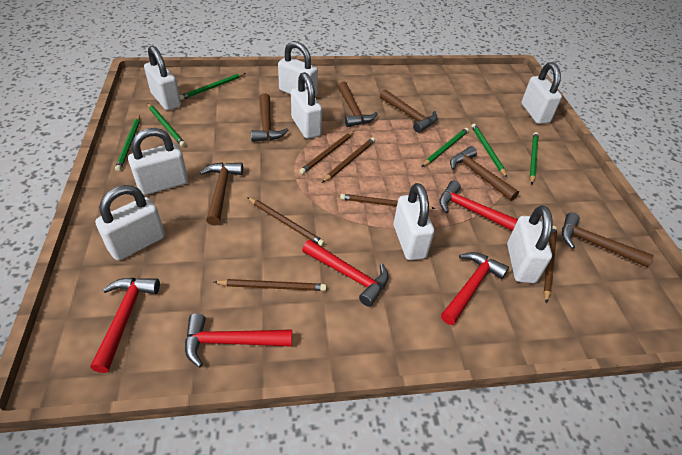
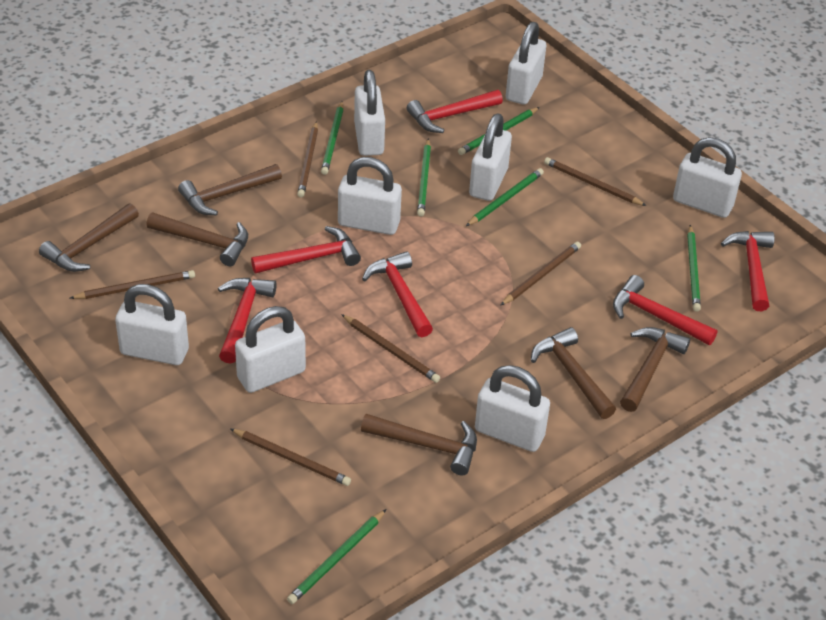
red hammer: 5 -> 6

